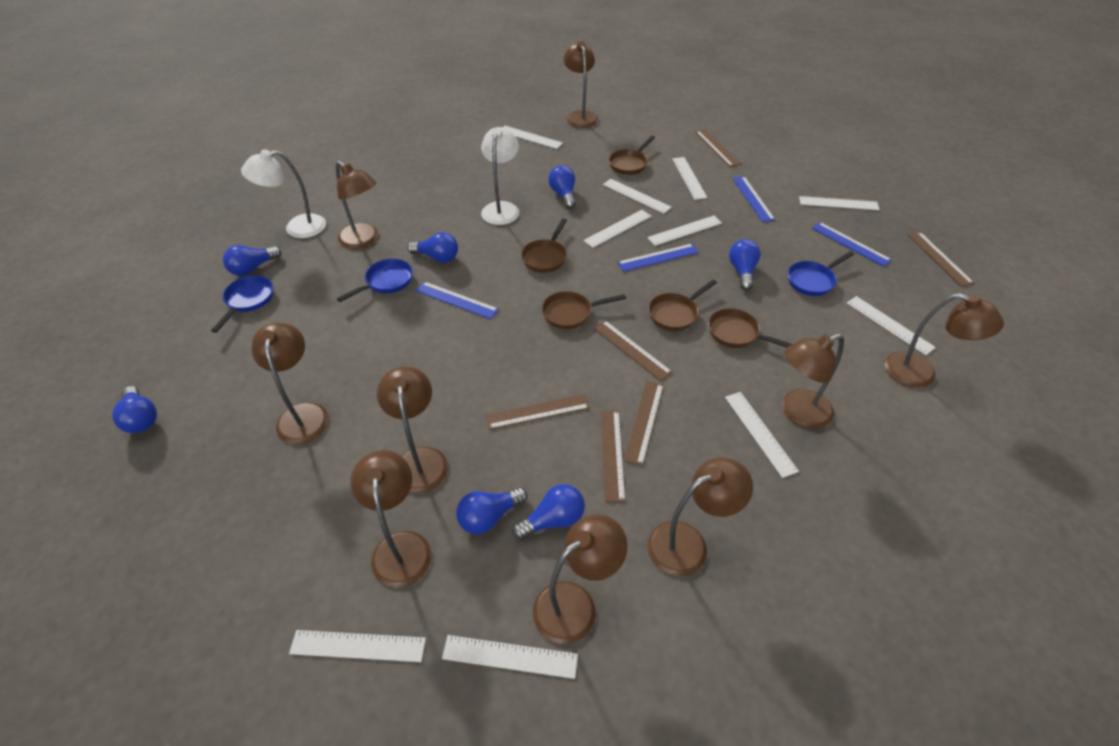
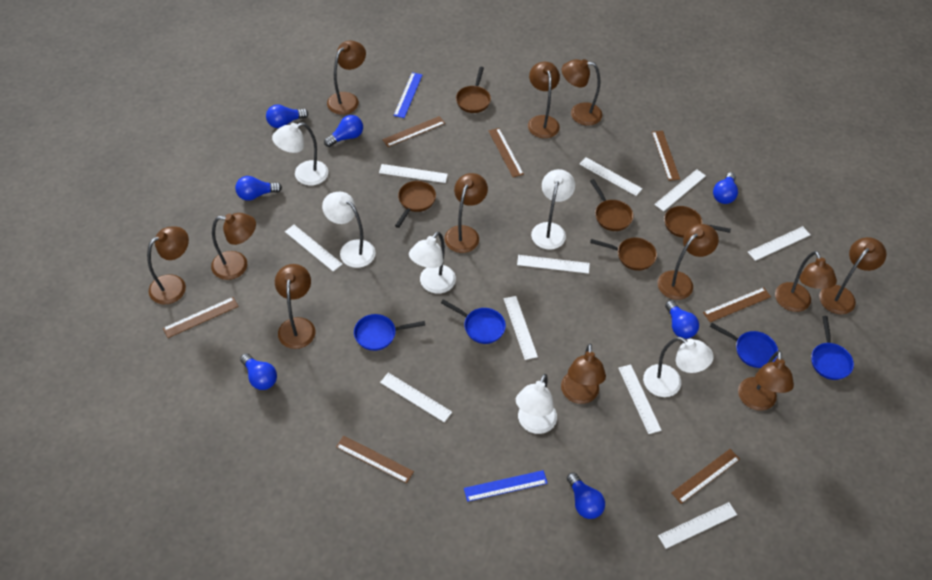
blue pan: 3 -> 4
blue ruler: 4 -> 2
brown lamp: 9 -> 12
brown ruler: 6 -> 7
white lamp: 2 -> 6

